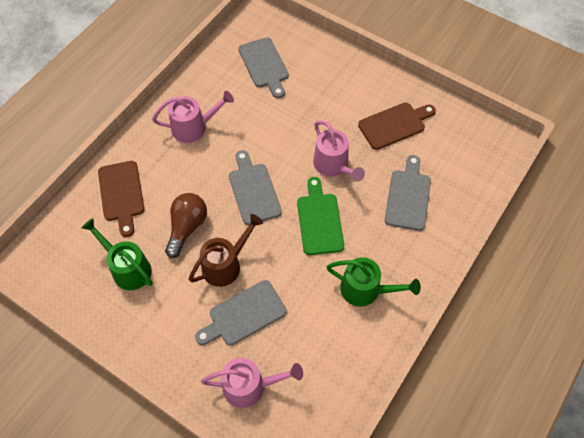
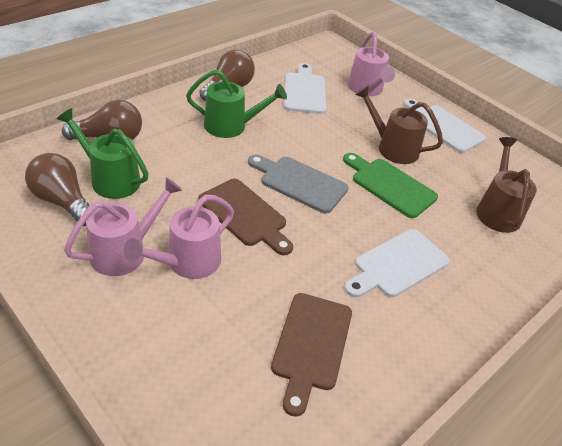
brown light bulb: 1 -> 3
brown watering can: 1 -> 2
grey cutting board: 4 -> 1
white cutting board: 0 -> 3

